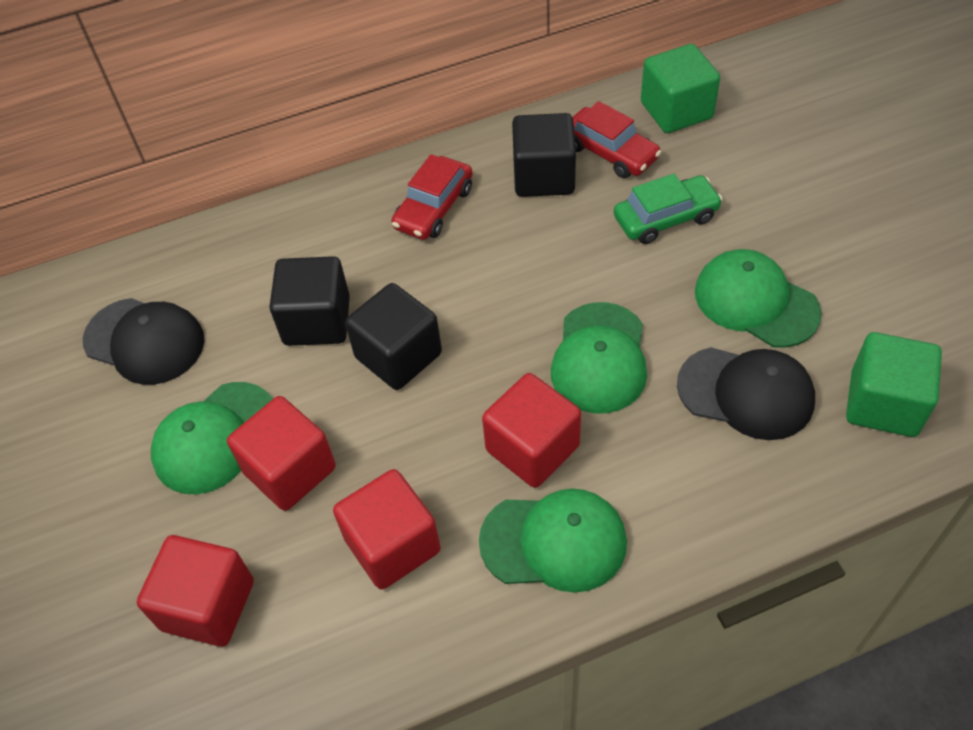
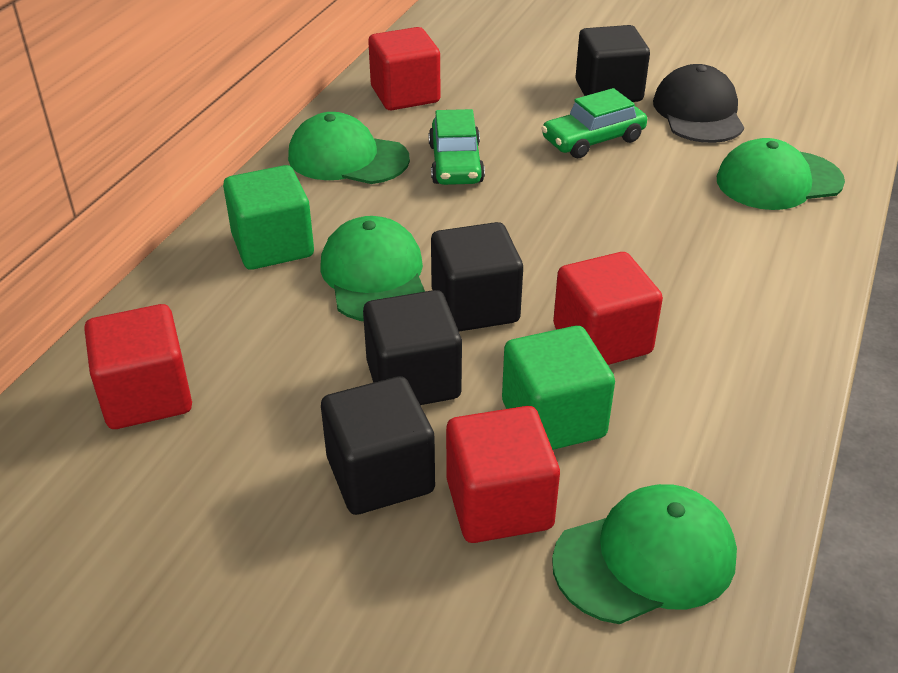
black cap: 2 -> 1
black cube: 3 -> 4
green car: 1 -> 2
red car: 2 -> 0

